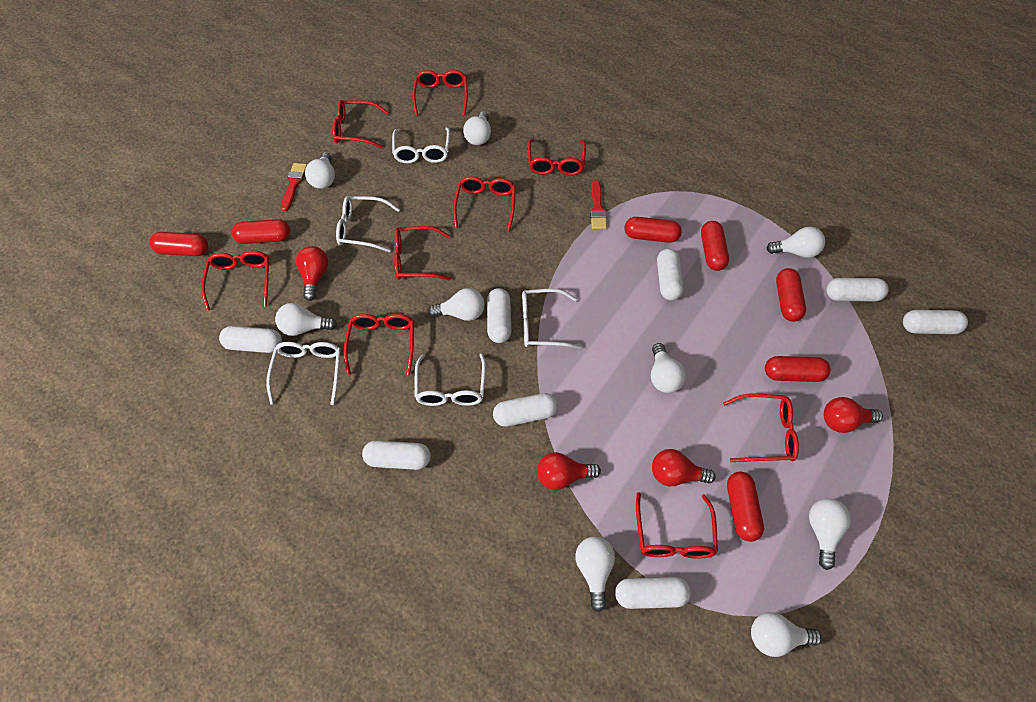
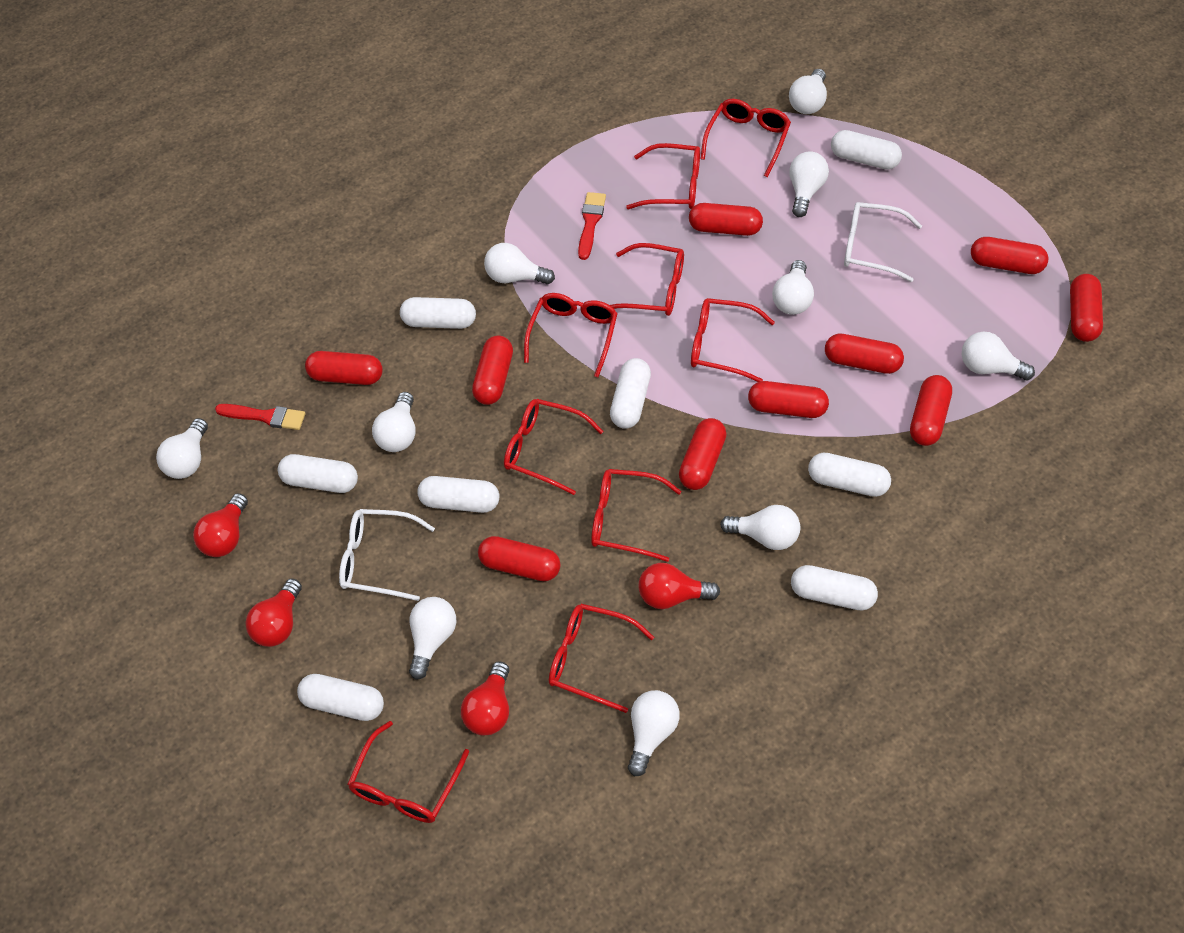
red capsule: 7 -> 10
white glasses: 5 -> 2
white light bulb: 9 -> 10

